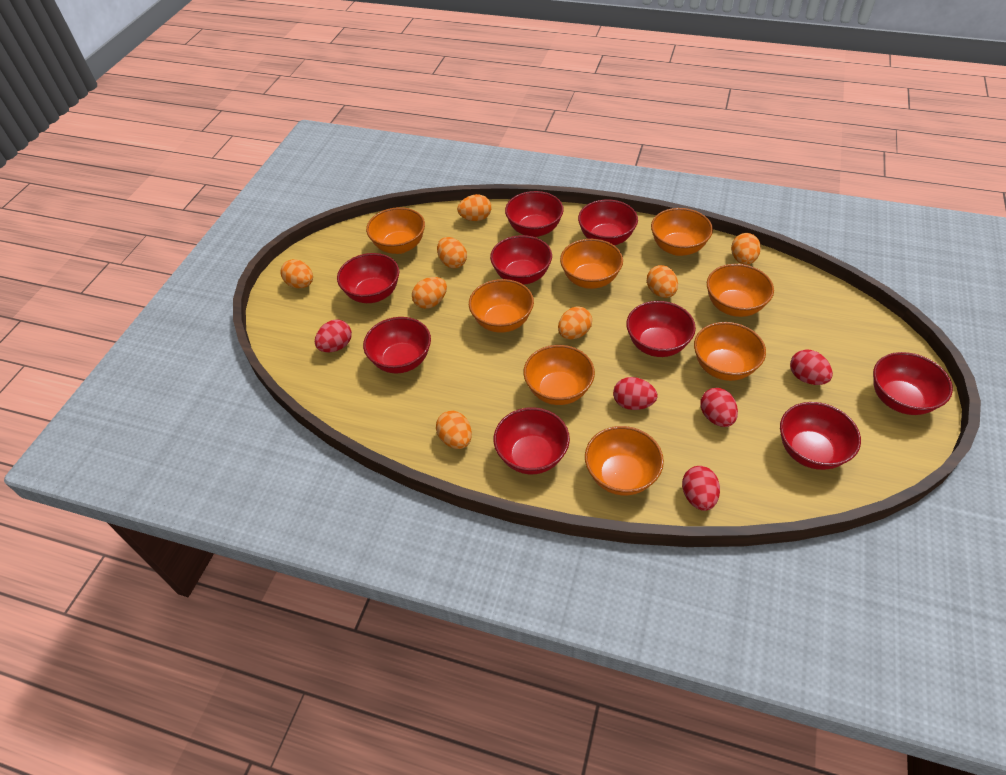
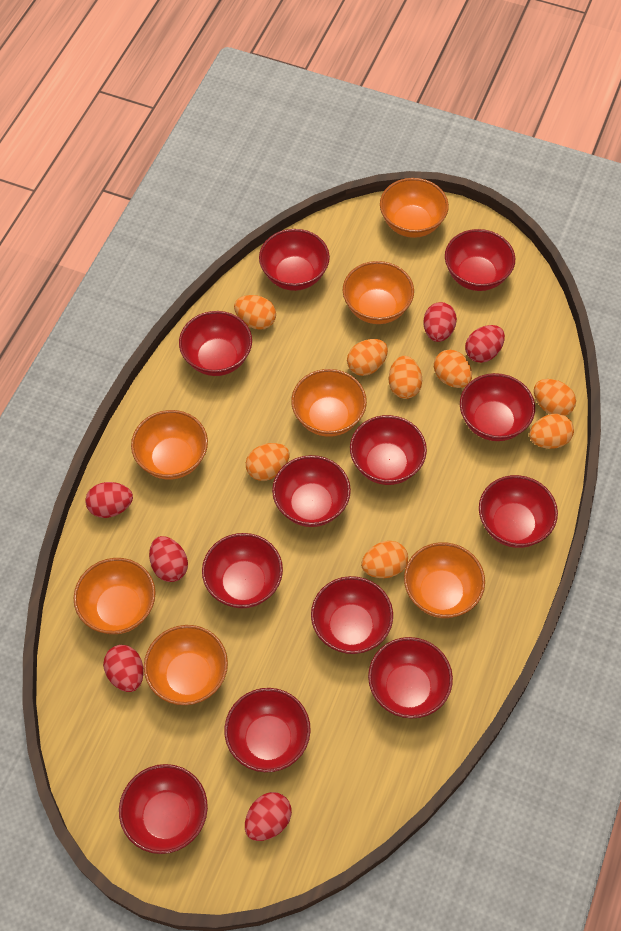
orange bowl: 8 -> 7
red bowl: 9 -> 12
red egg: 5 -> 6

